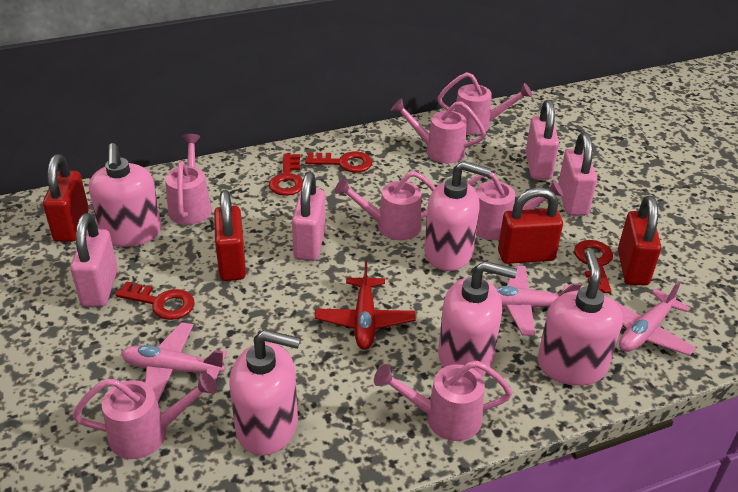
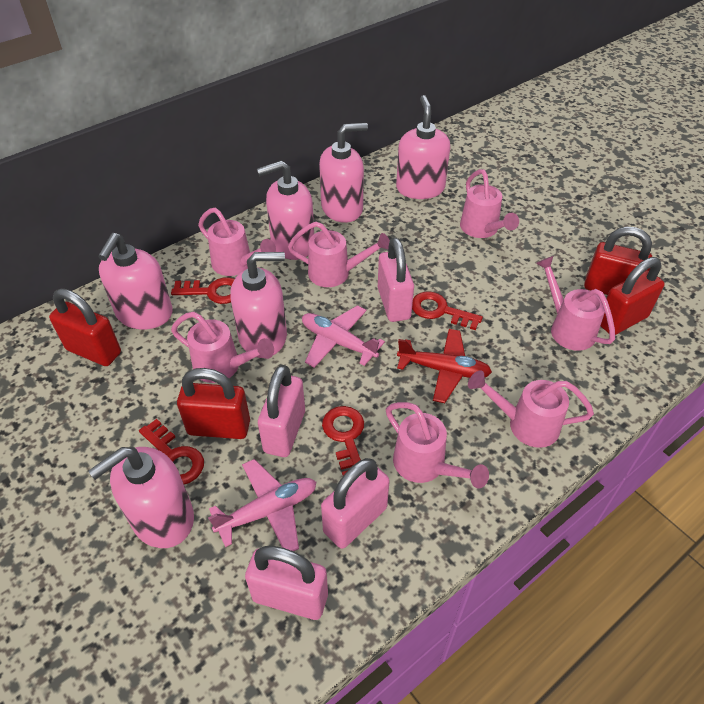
pink plane: 3 -> 2
pink soap dispenser: 5 -> 6

